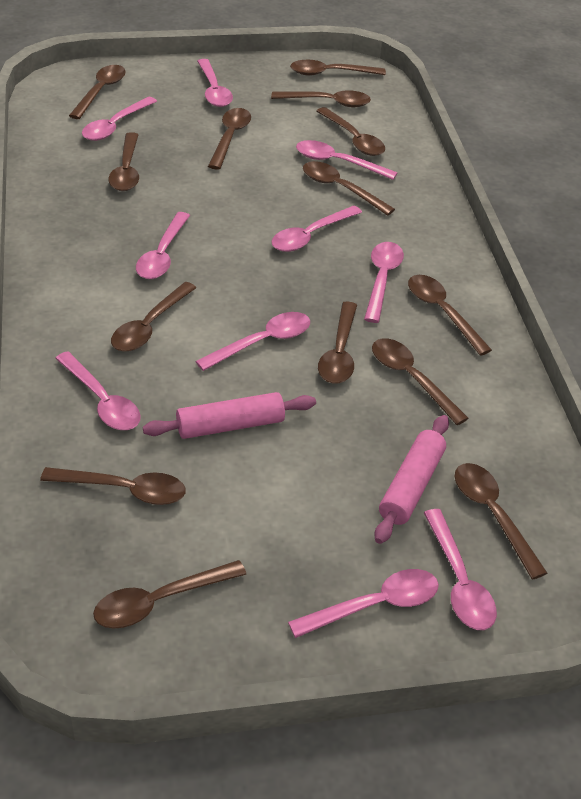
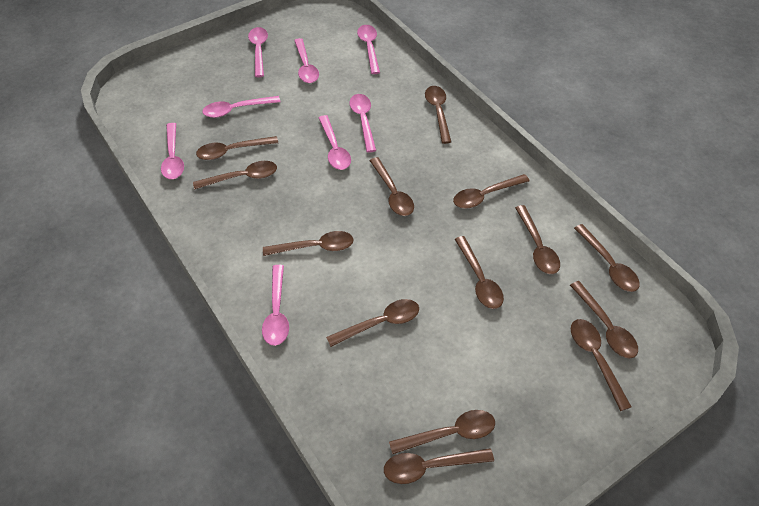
pink rolling pin: 2 -> 0
pink spoon: 10 -> 8

